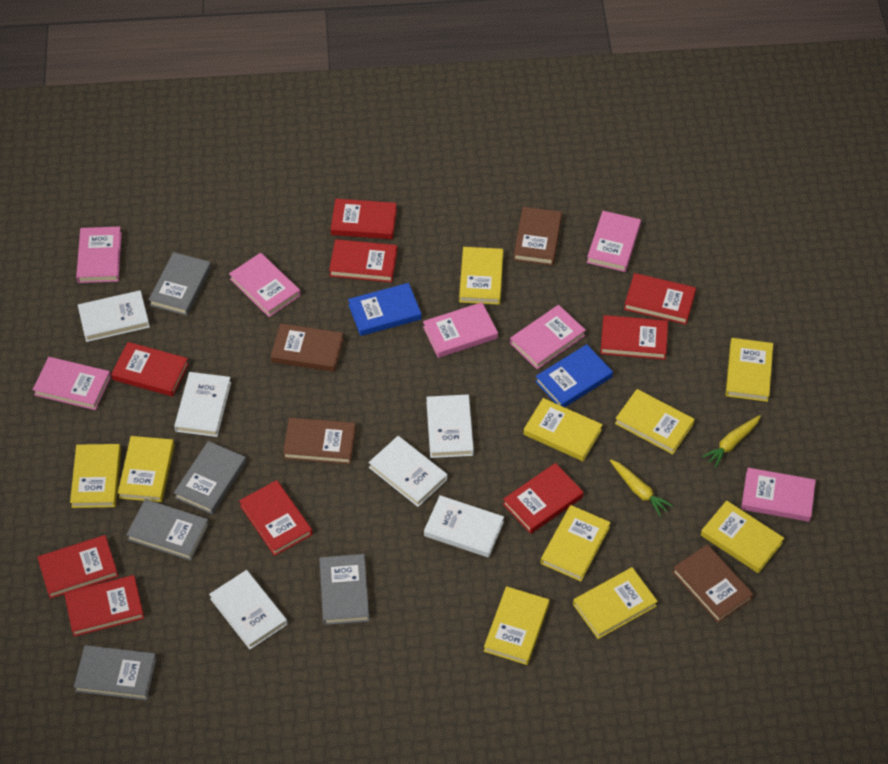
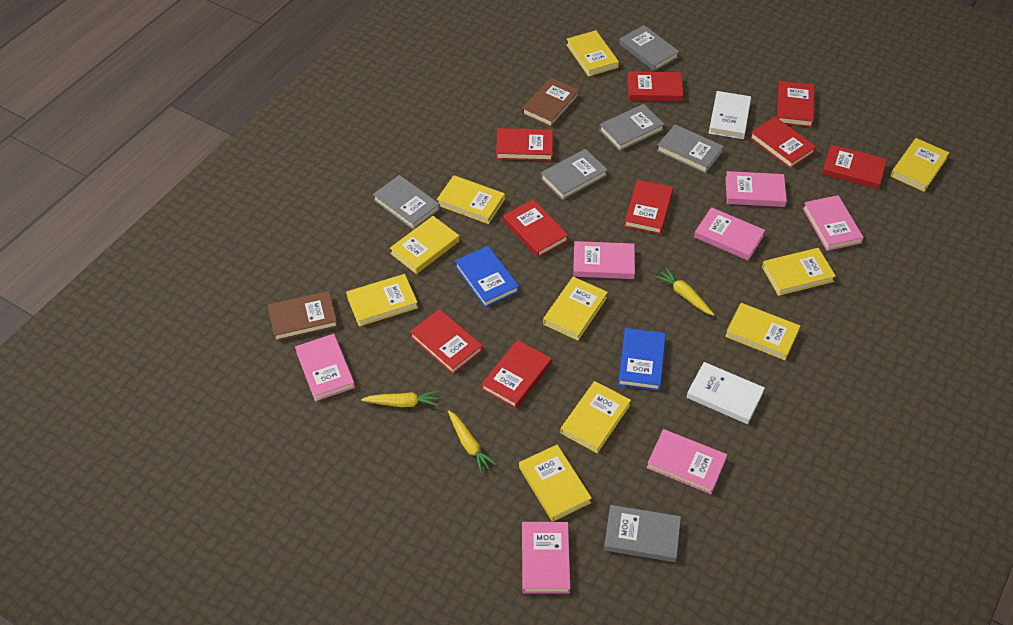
brown book: 4 -> 2
grey book: 5 -> 6
white book: 6 -> 2
yellow carrot: 2 -> 3

